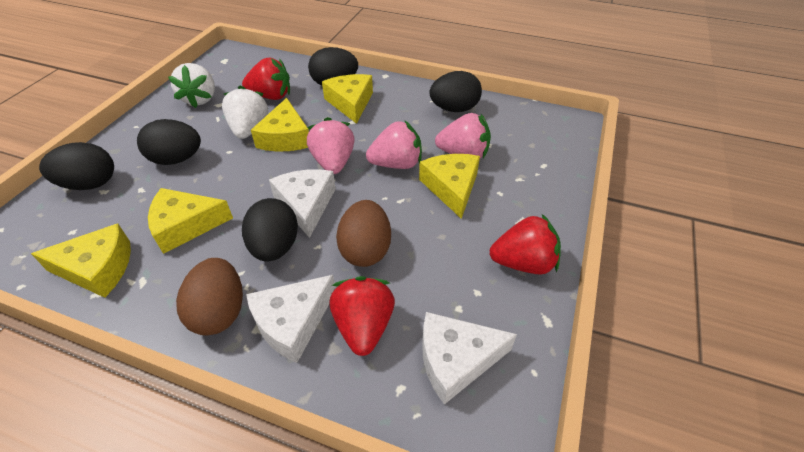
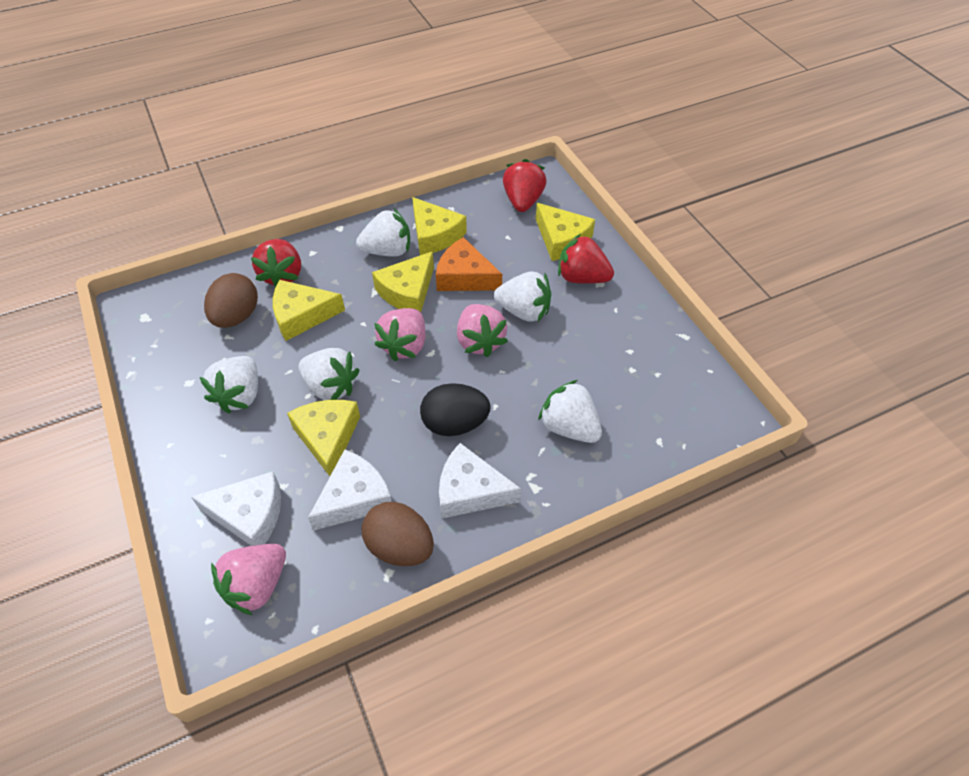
black egg: 5 -> 1
orange cheese: 0 -> 1
white strawberry: 2 -> 5

